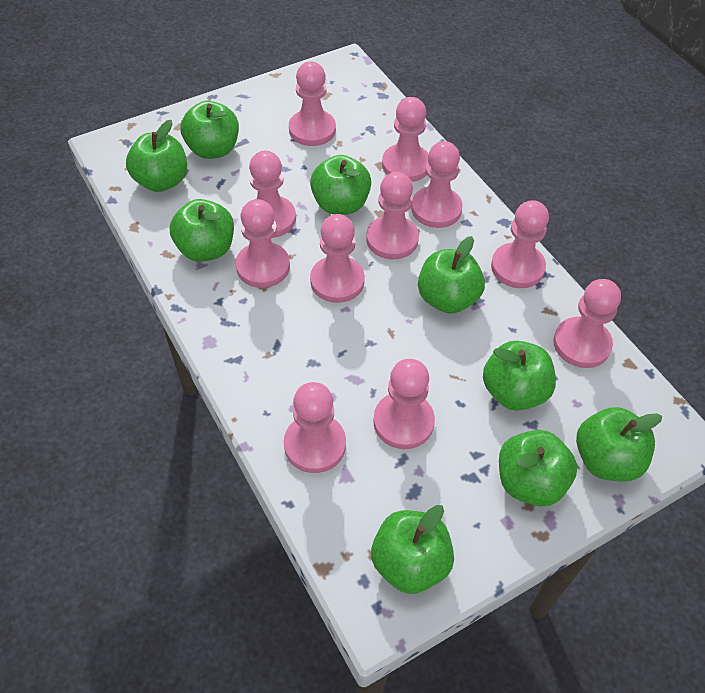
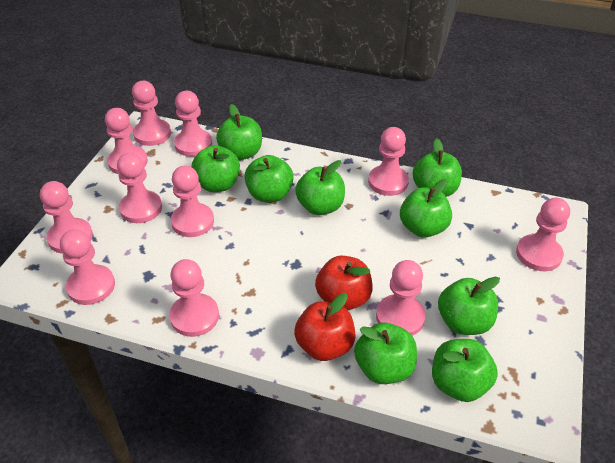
red apple: 0 -> 2

